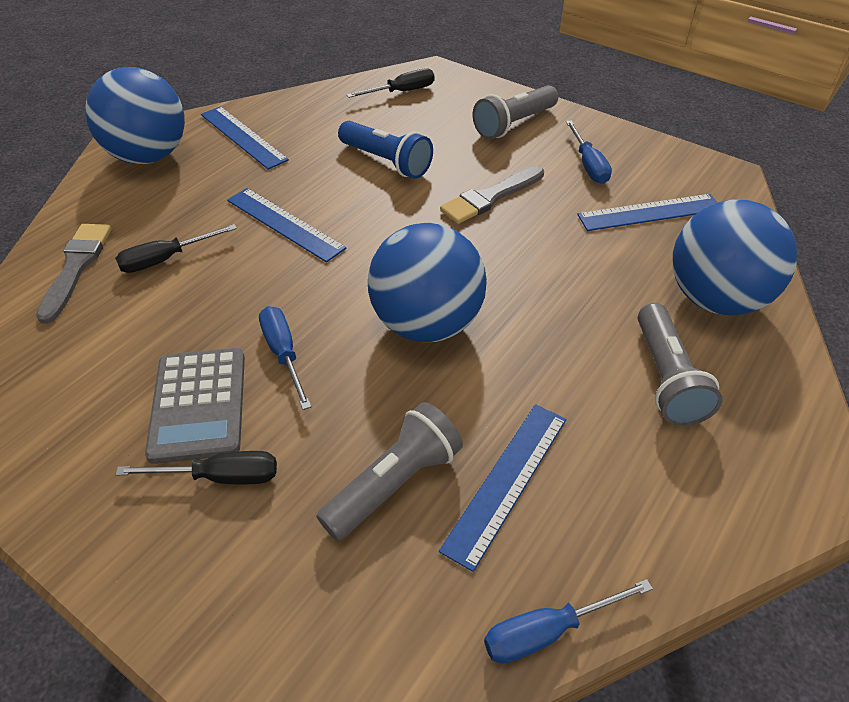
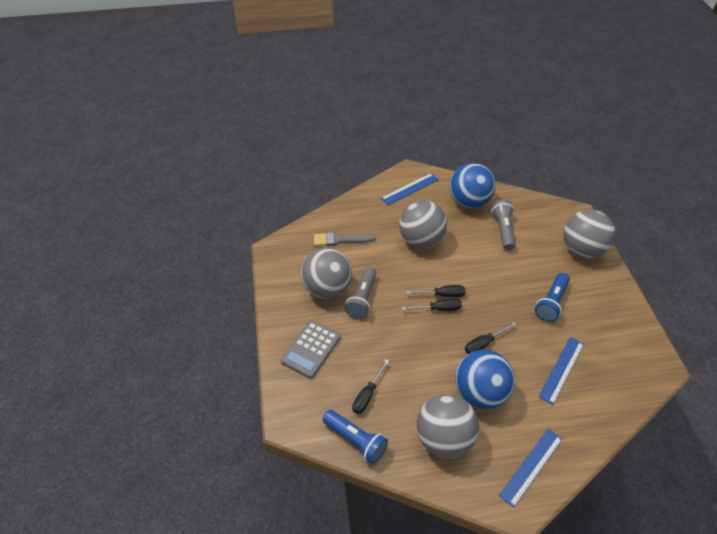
black screwdriver: 3 -> 4
blue ball: 3 -> 2
blue flashlight: 1 -> 2
blue ruler: 4 -> 3
blue screwdriver: 3 -> 0
grey ball: 0 -> 4
grey brush: 2 -> 1
grey flashlight: 3 -> 2

